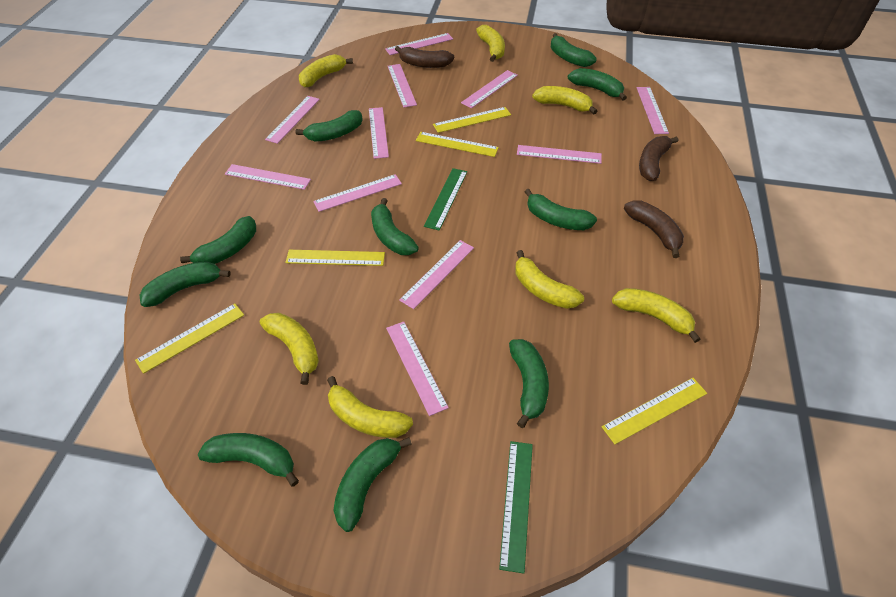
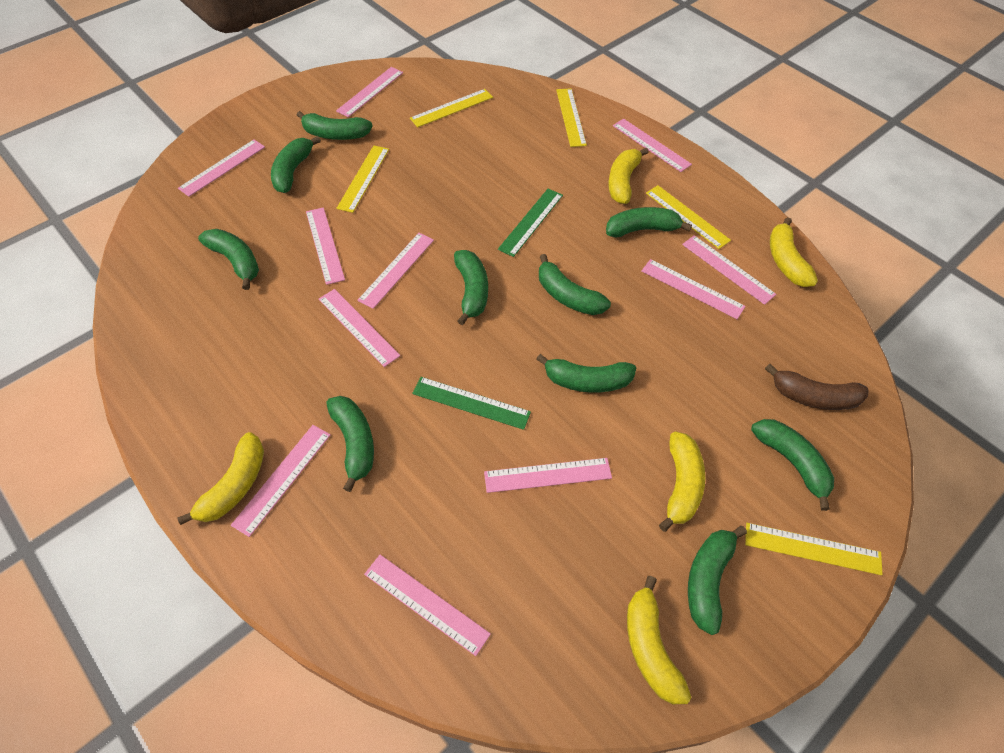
brown banana: 3 -> 1
yellow banana: 7 -> 5

